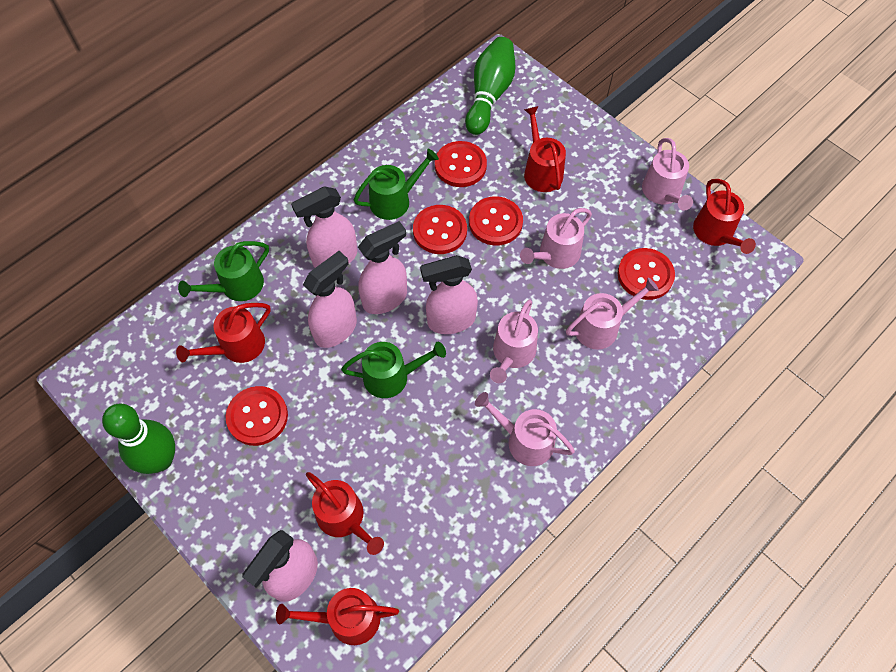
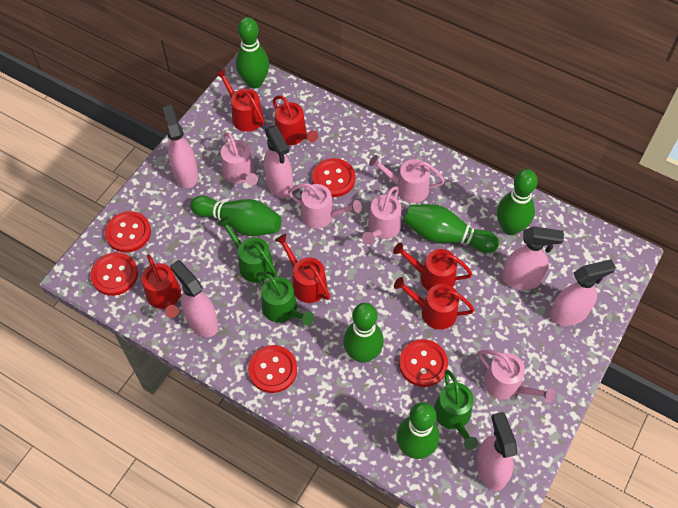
green bowling pin: 2 -> 6
pink spray bottle: 5 -> 6
red watering can: 5 -> 6

